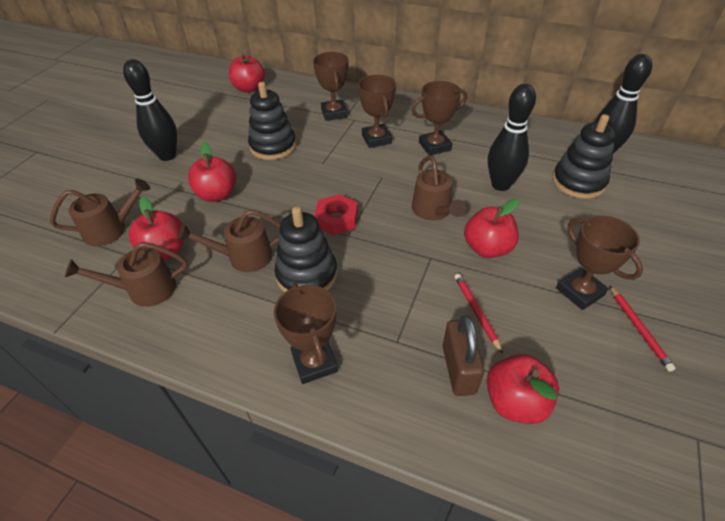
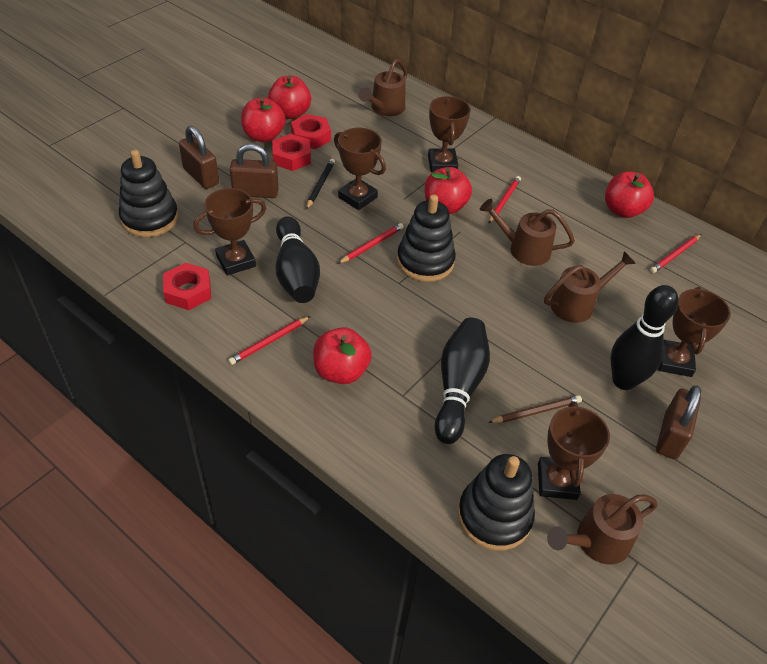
black pencil: 0 -> 1
brown padlock: 1 -> 3
brown pencil: 0 -> 1
red nut: 1 -> 3
red pencil: 2 -> 4

